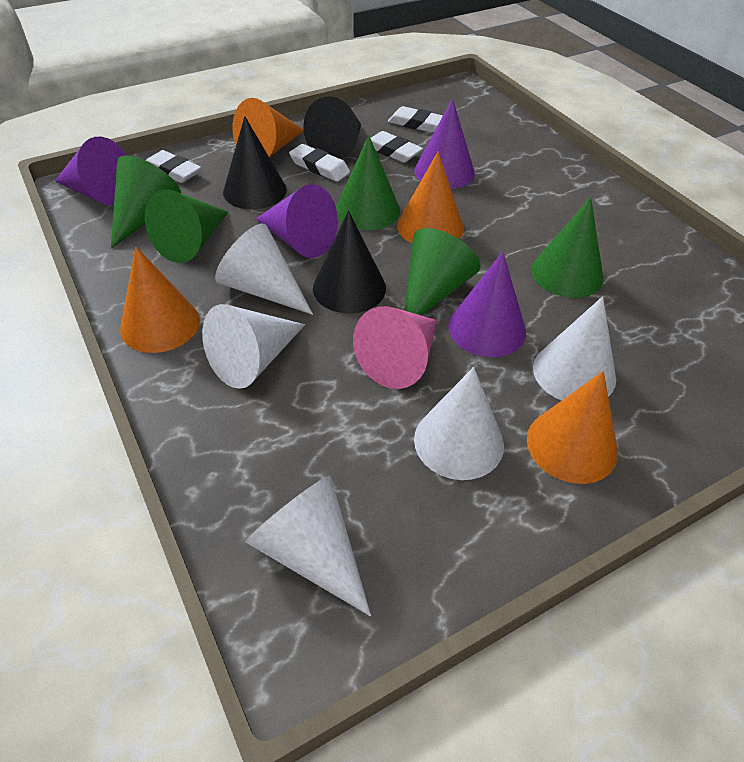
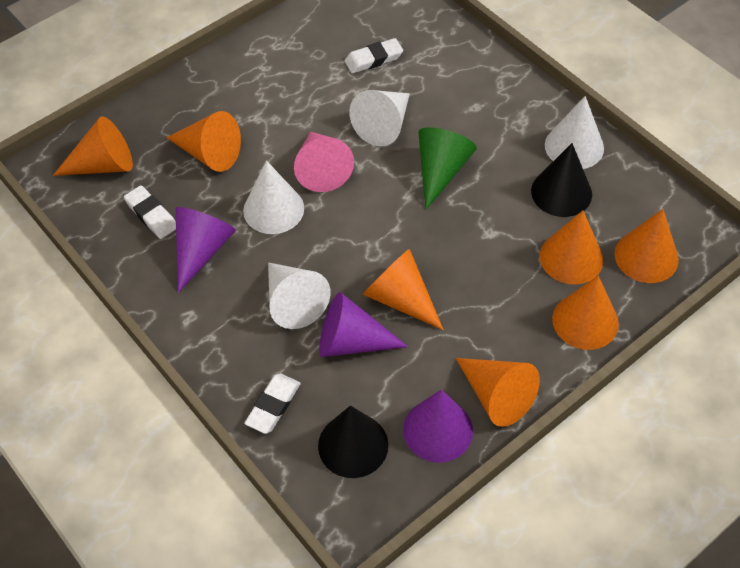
black cone: 3 -> 2
green cone: 5 -> 1
orange cone: 4 -> 7
purple cone: 4 -> 3
white cone: 5 -> 4
white eraser: 4 -> 3

